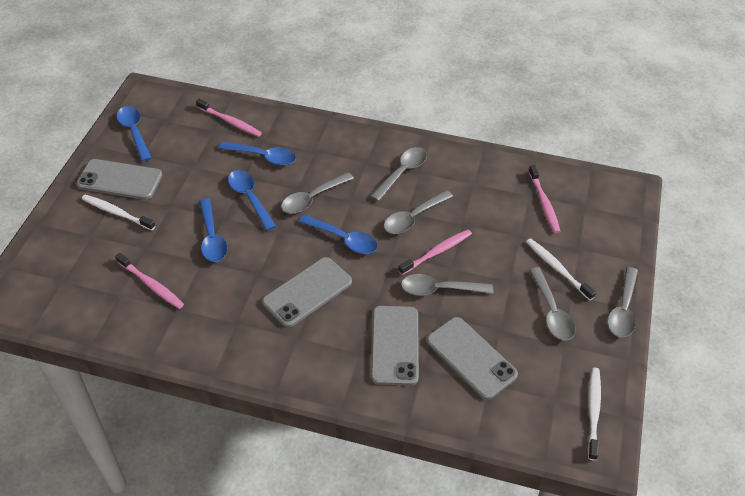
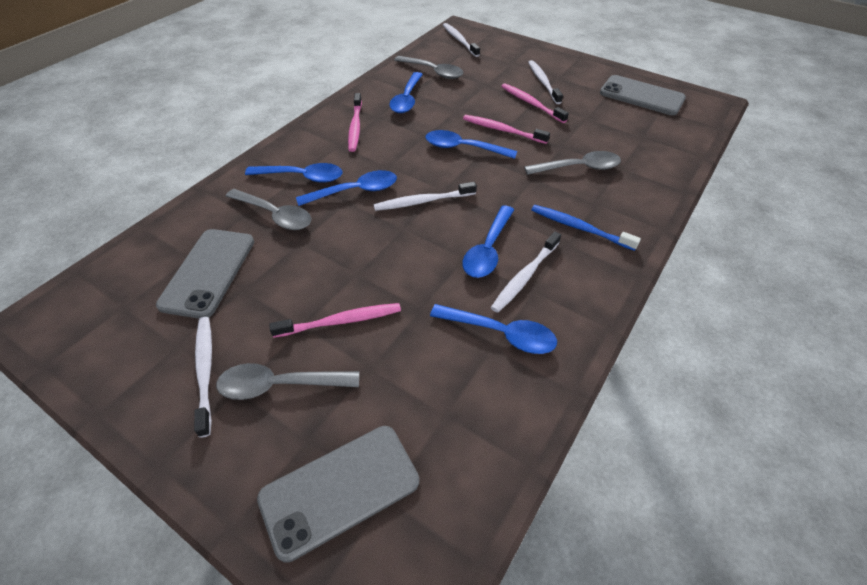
blue spoon: 5 -> 6
blue toothbrush: 0 -> 1
grey phone: 4 -> 3
grey spoon: 6 -> 4
white toothbrush: 3 -> 5

